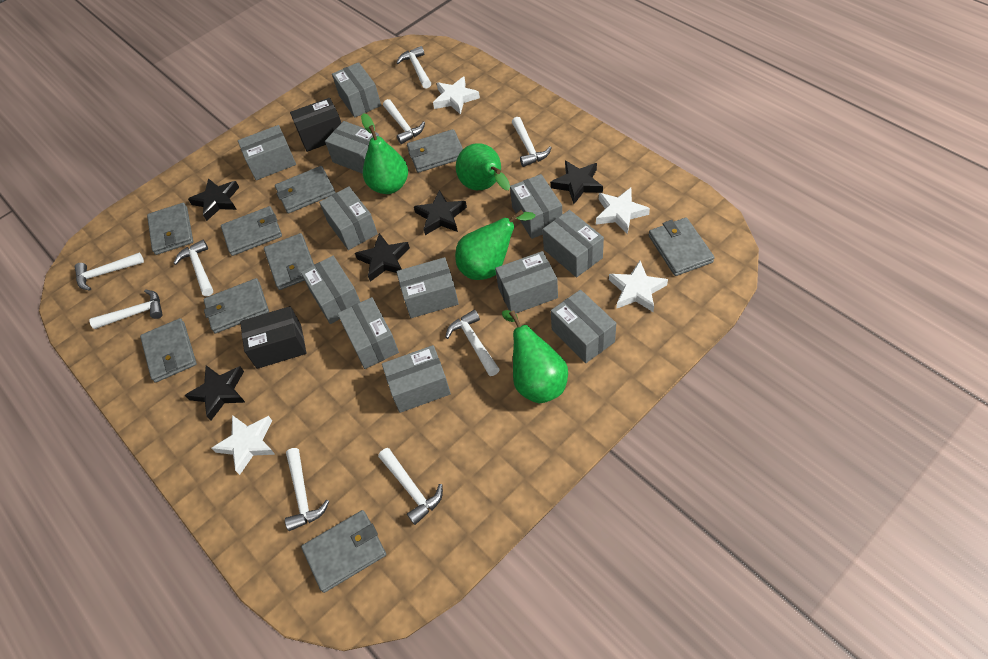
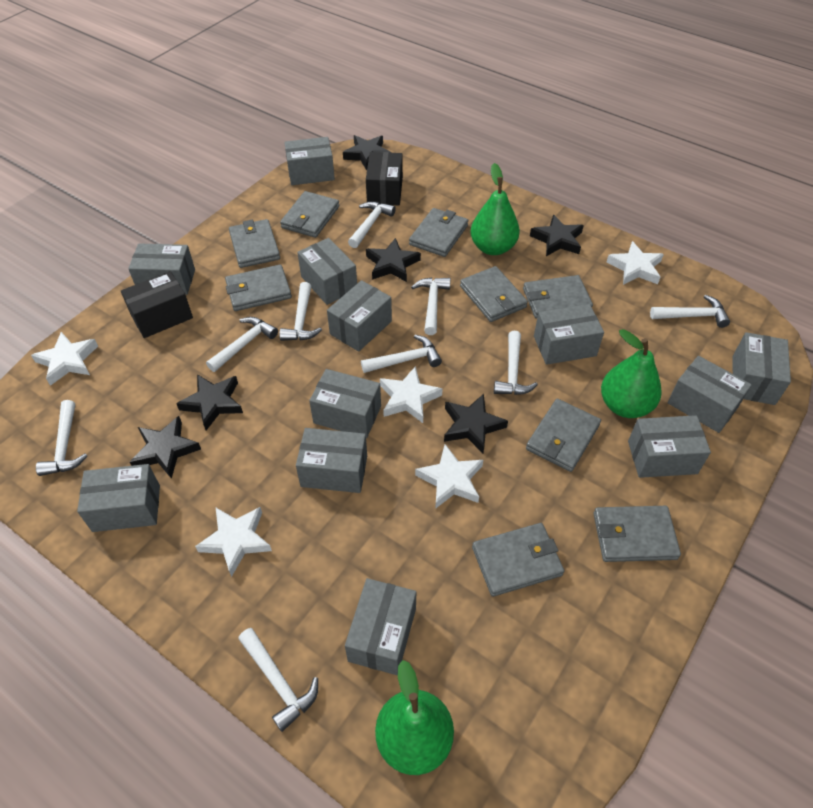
black star: 5 -> 6
green pear: 4 -> 3
white star: 4 -> 5

